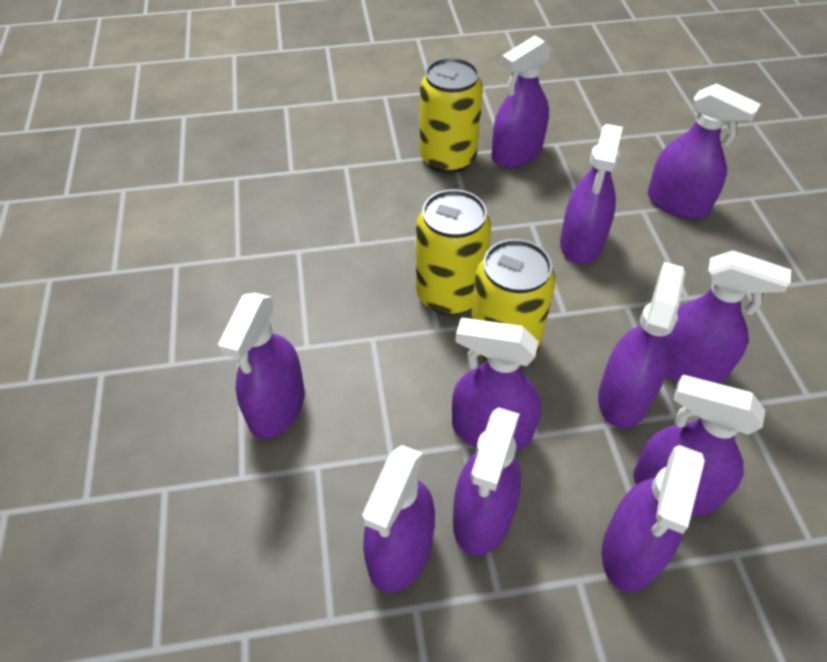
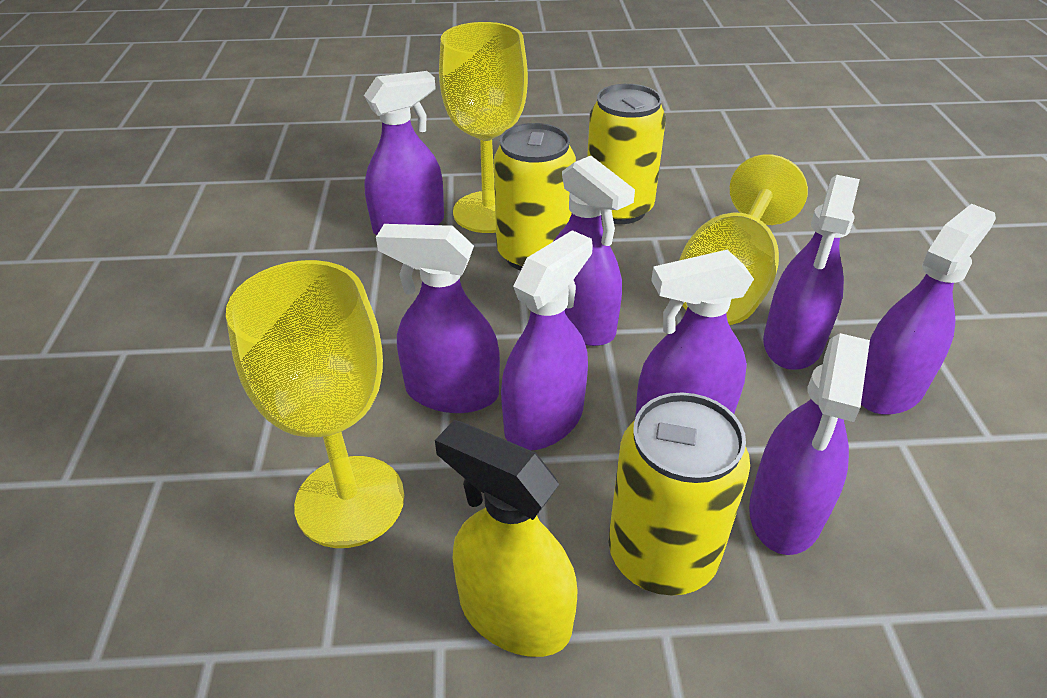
purple spray bottle: 11 -> 8
yellow goblet: 0 -> 3
yellow spray bottle: 0 -> 1

